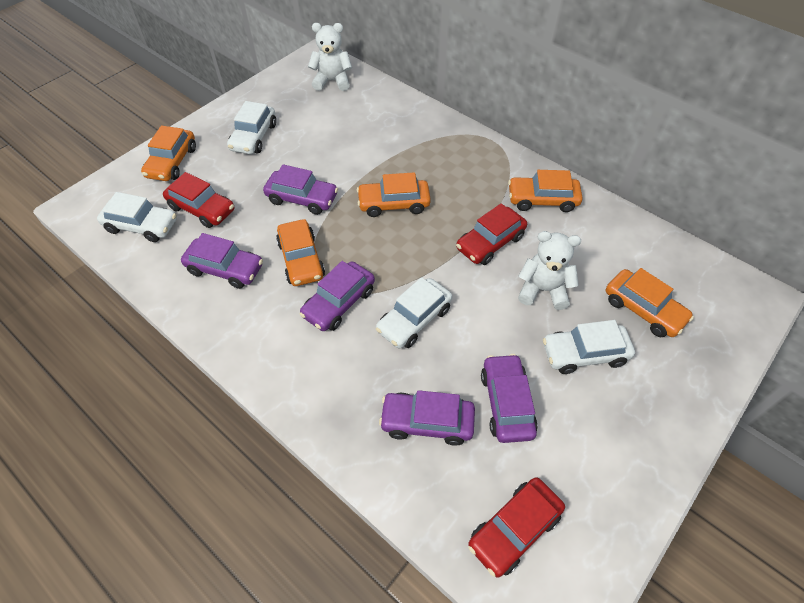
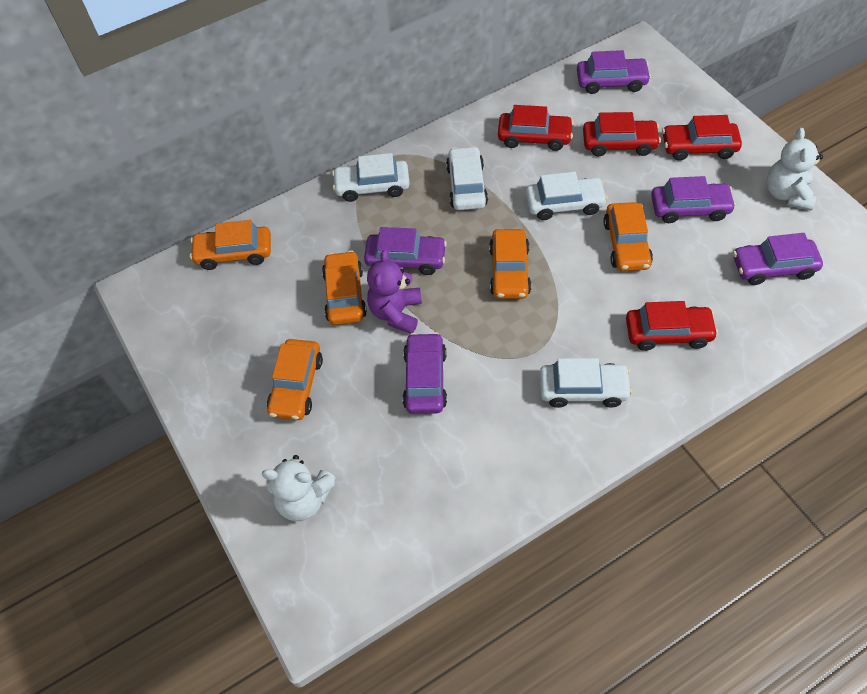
purple teddy bear: 0 -> 1
red car: 3 -> 4

